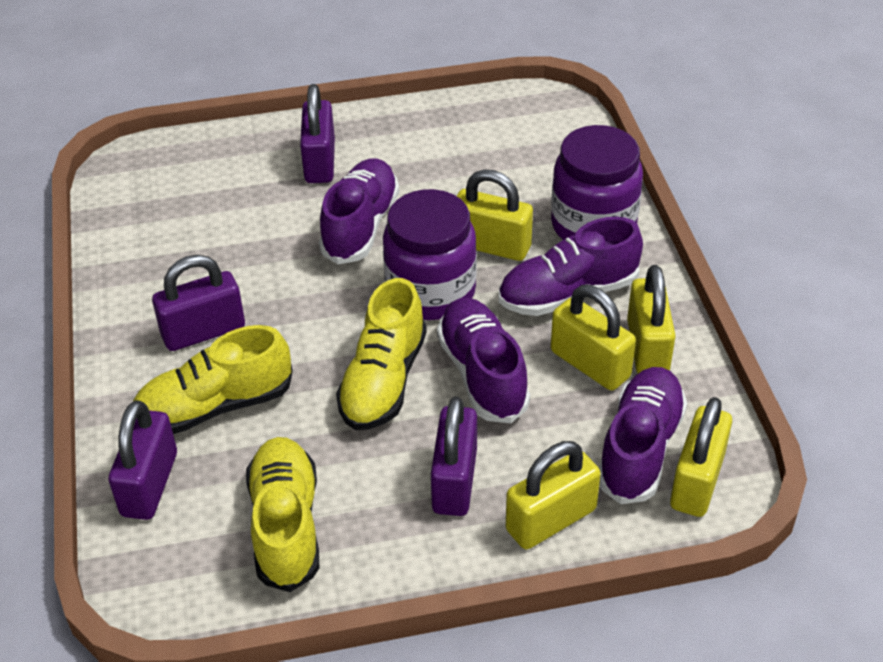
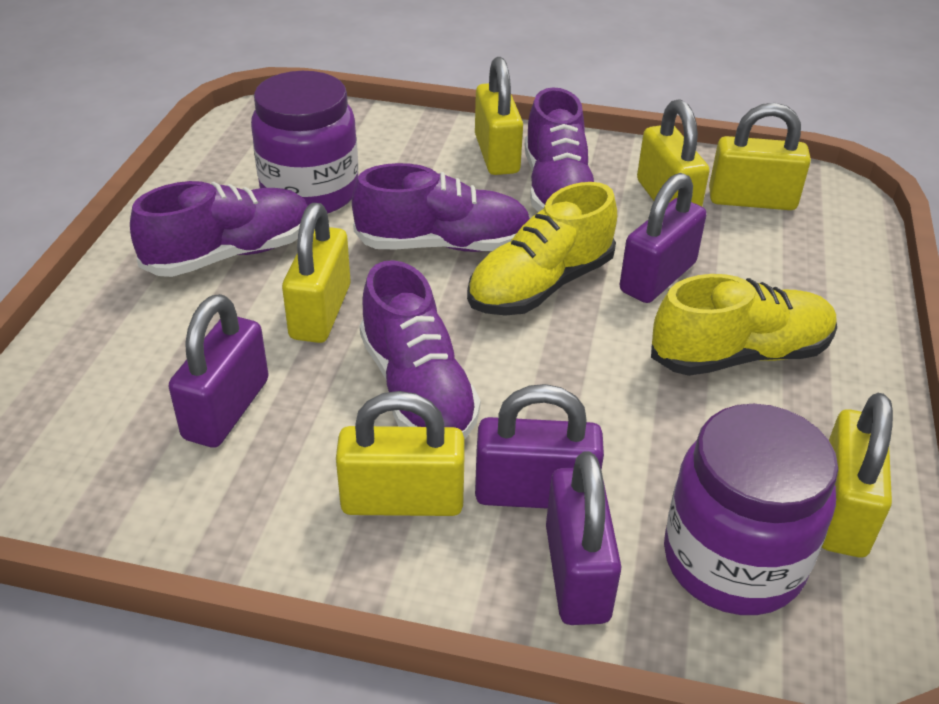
yellow padlock: 5 -> 6
yellow shoe: 3 -> 2

